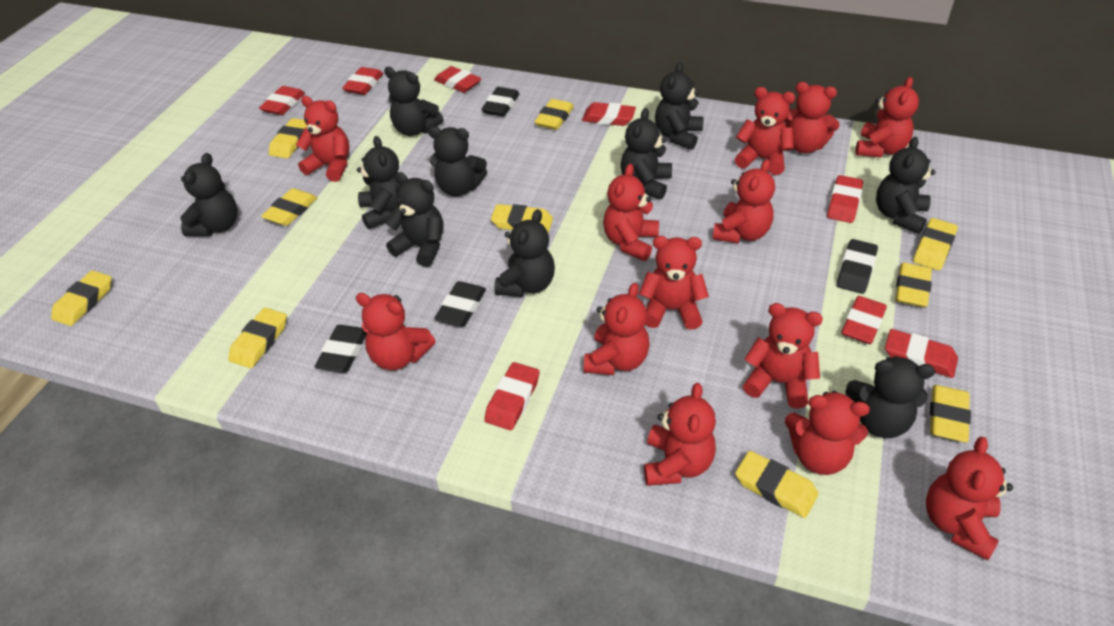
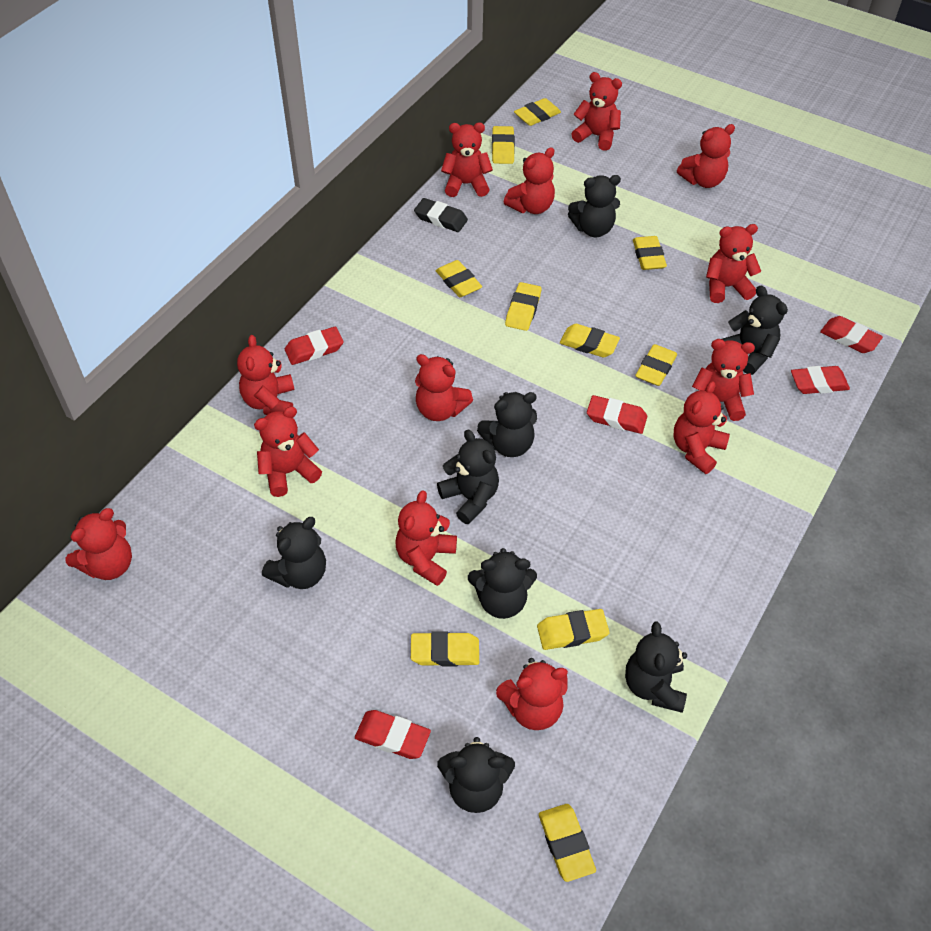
black eraser: 4 -> 1
black teddy bear: 10 -> 8
red eraser: 8 -> 5

